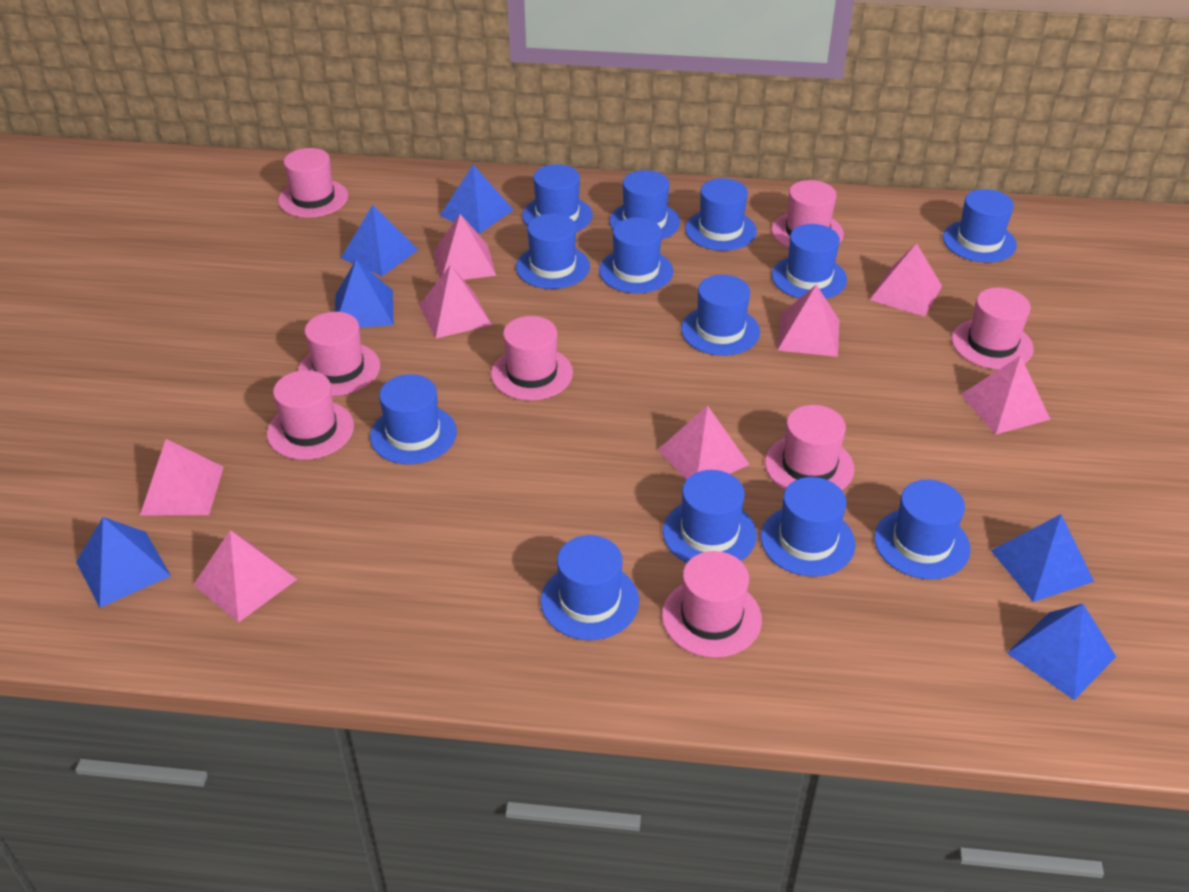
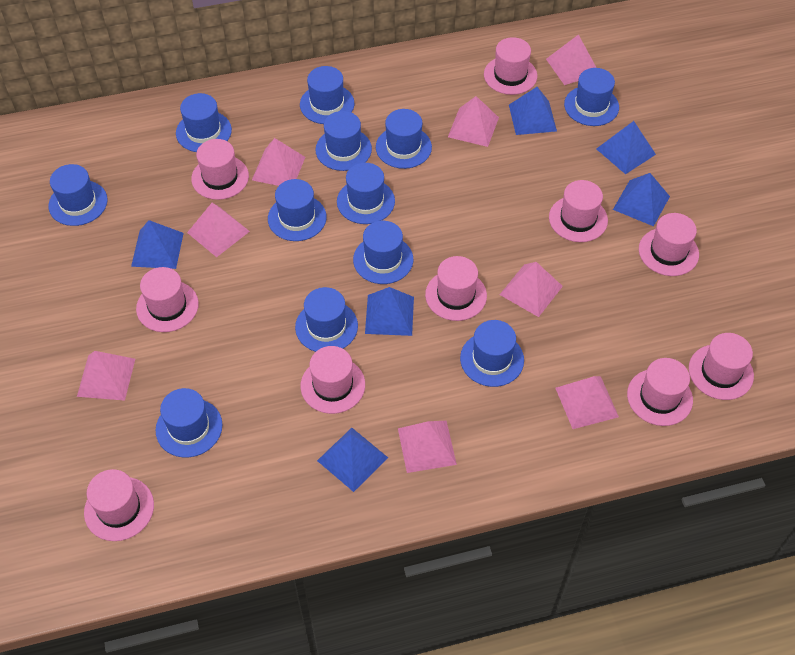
blue hat: 13 -> 12
pink hat: 8 -> 10

